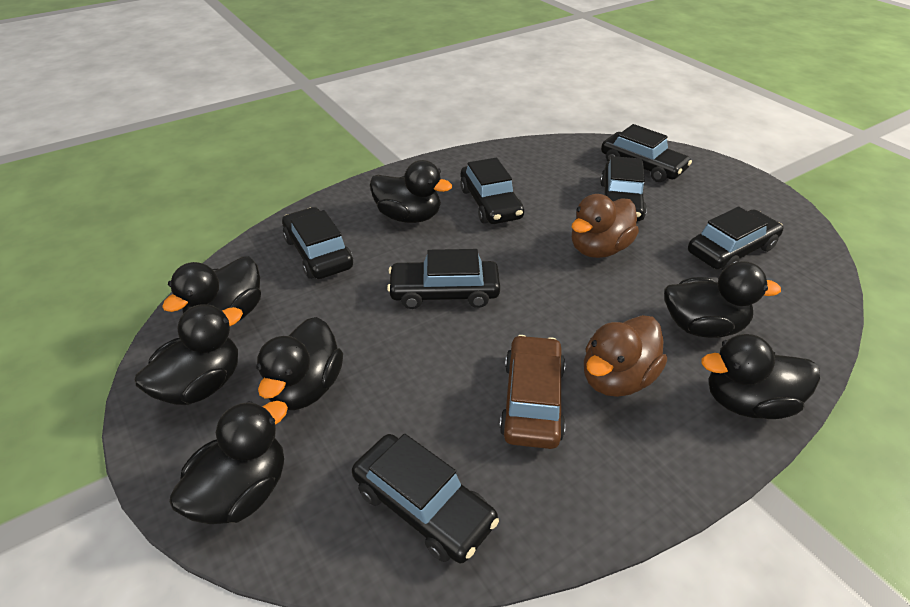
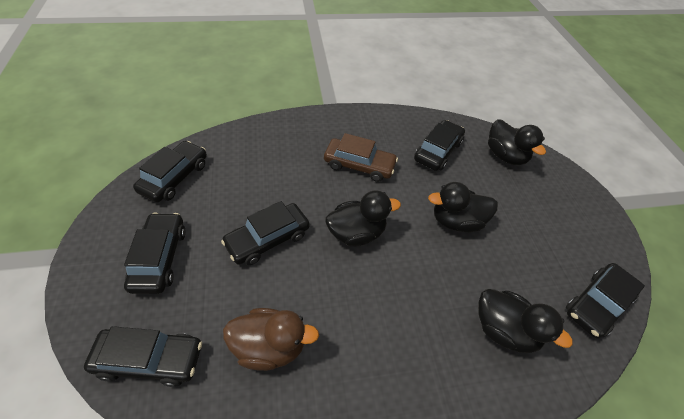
black car: 7 -> 6
black duck: 7 -> 4
brown duck: 2 -> 1

